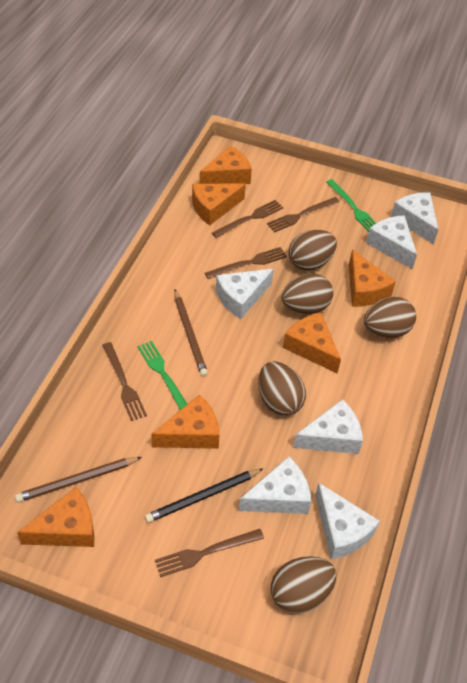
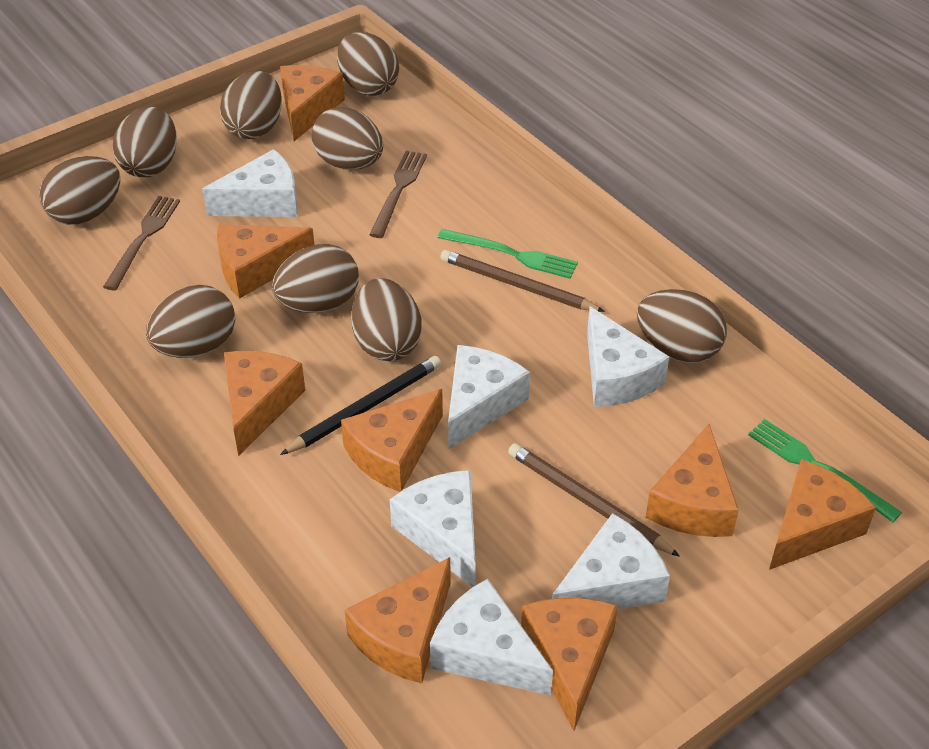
brown egg: 5 -> 9
brown fork: 5 -> 2
orange cheese: 6 -> 8

